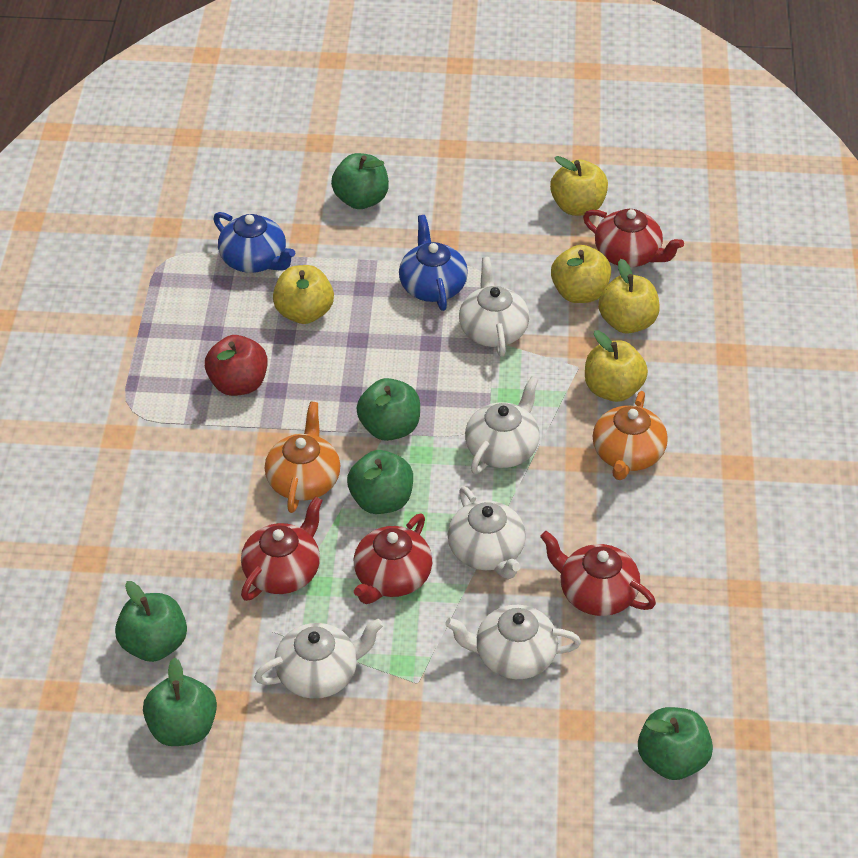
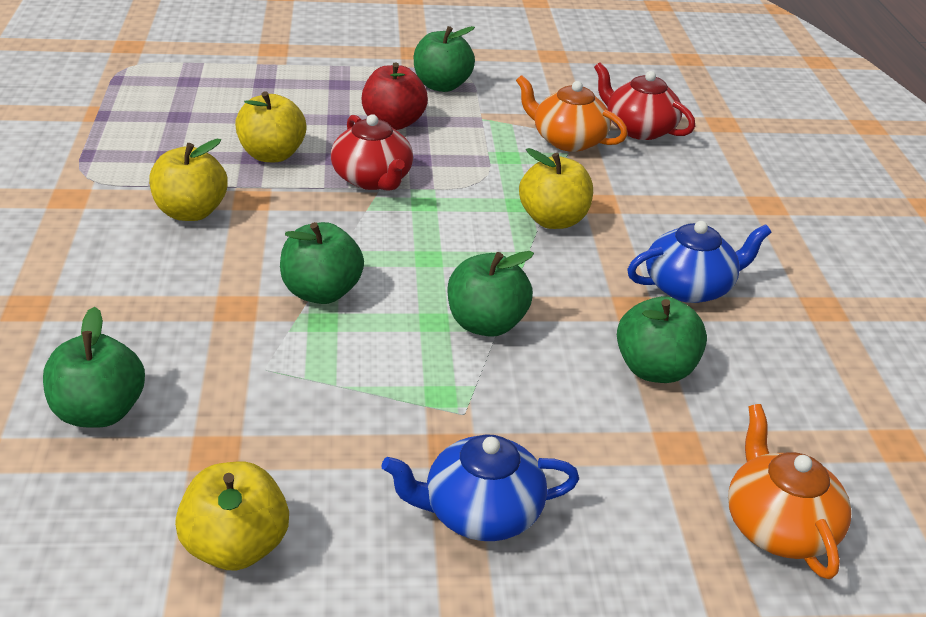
green apple: 6 -> 5
red teapot: 4 -> 2
white teapot: 5 -> 0
yellow apple: 5 -> 4

